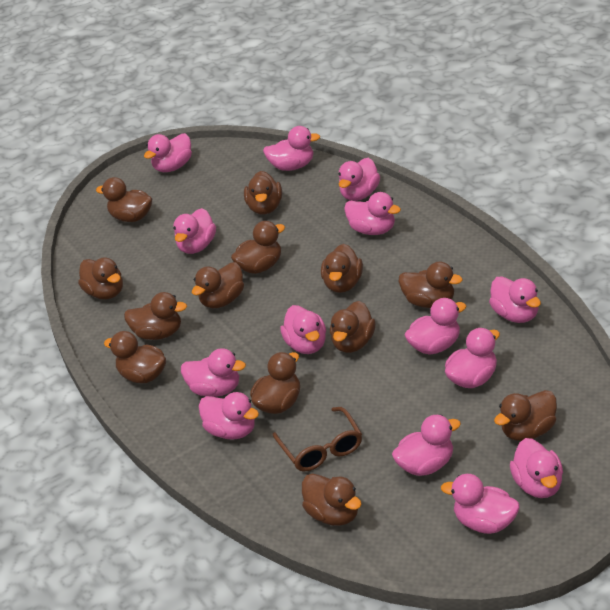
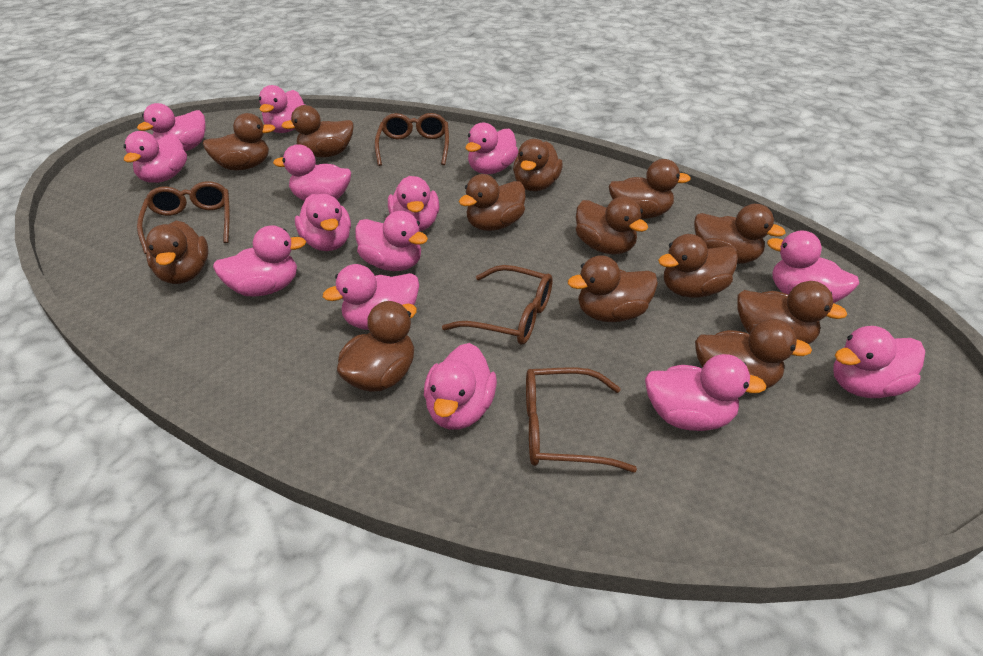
brown glasses: 1 -> 4

